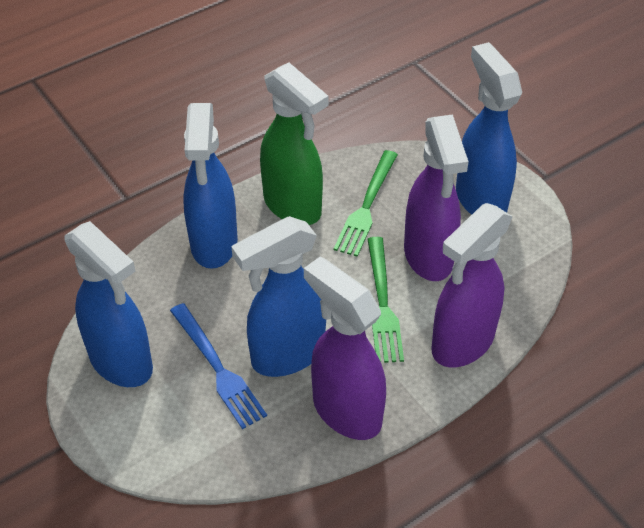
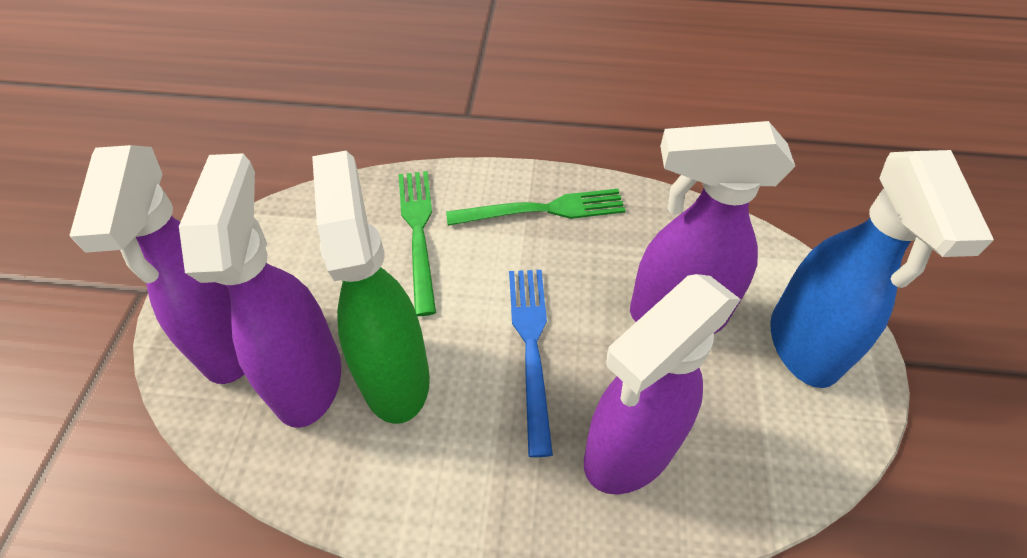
blue spray bottle: 4 -> 1
purple spray bottle: 3 -> 4

